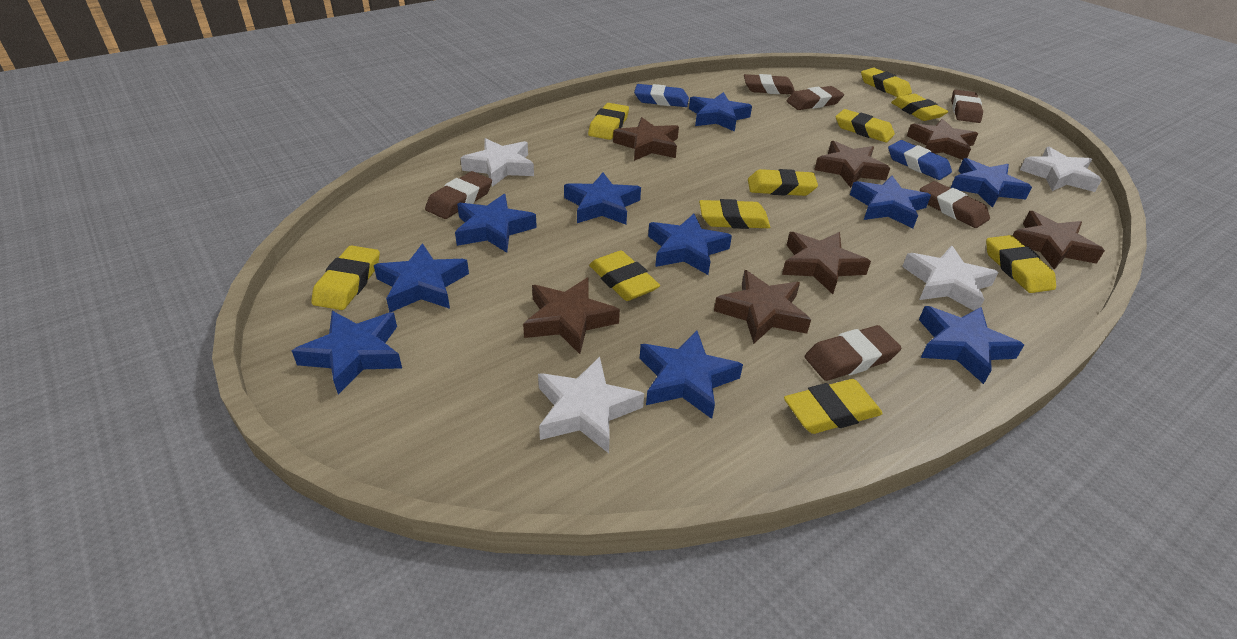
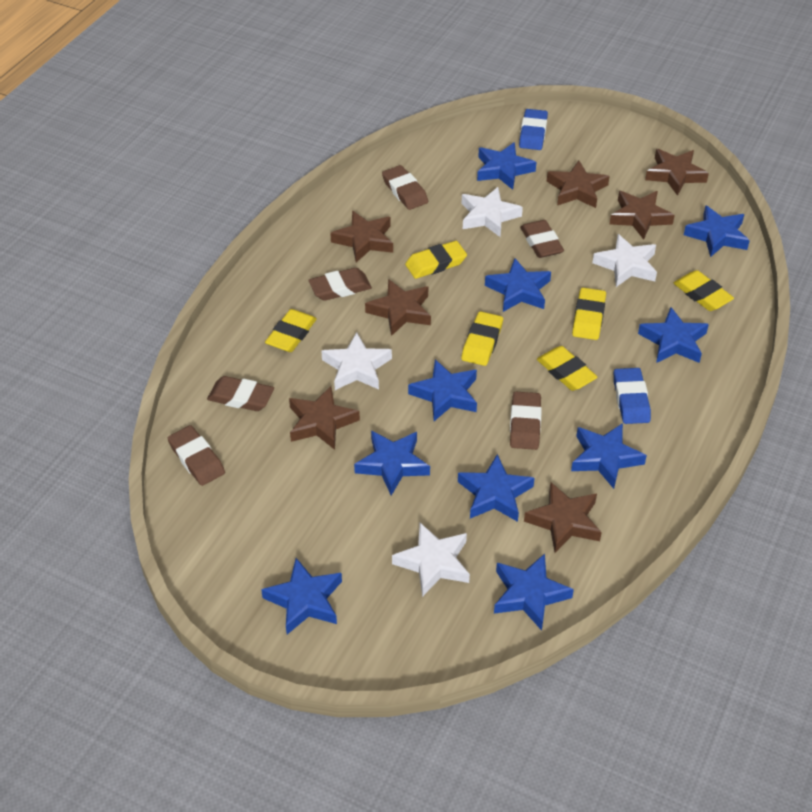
yellow eraser: 10 -> 6

